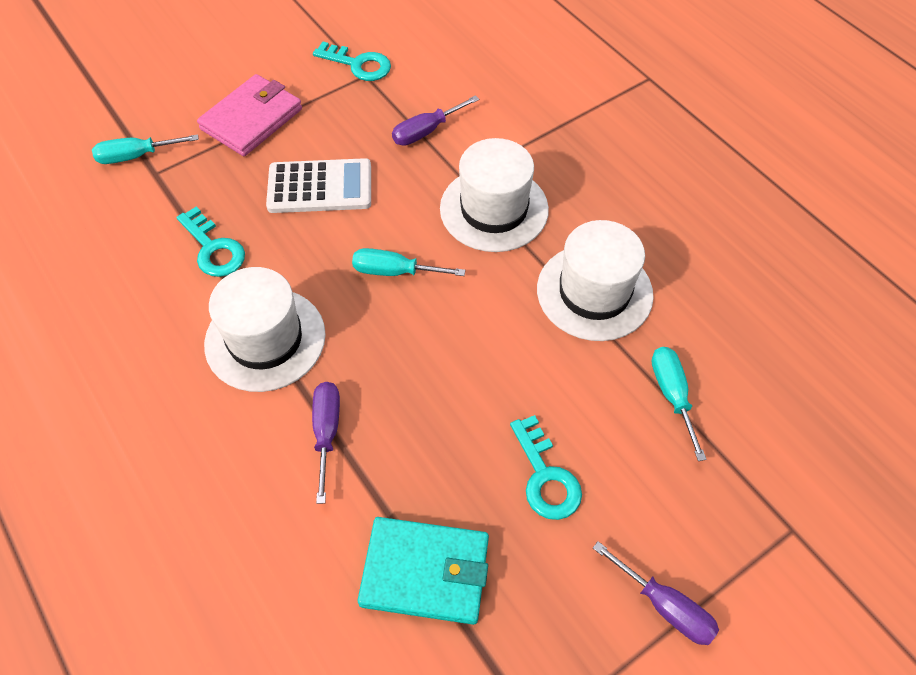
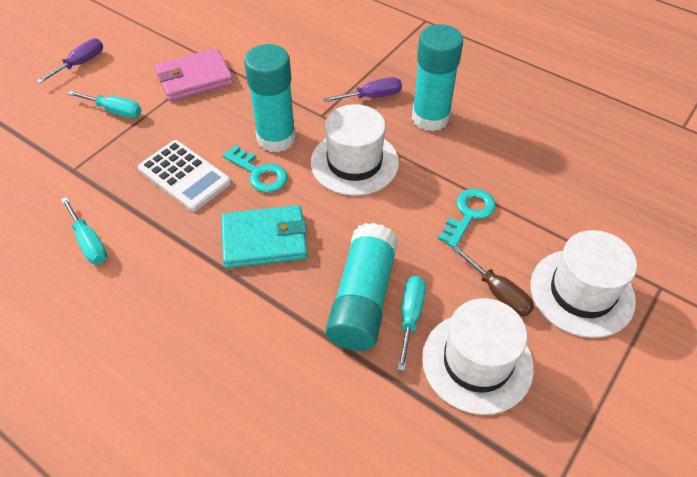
brown screwdriver: 0 -> 1
purple screwdriver: 3 -> 2
turquoise glue stick: 0 -> 3
turquoise key: 3 -> 2

